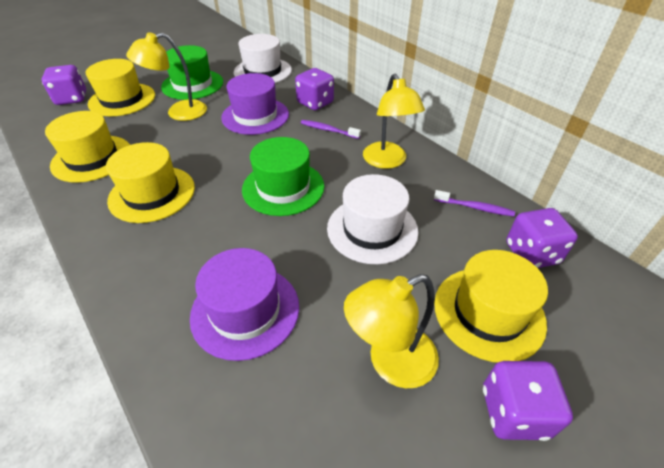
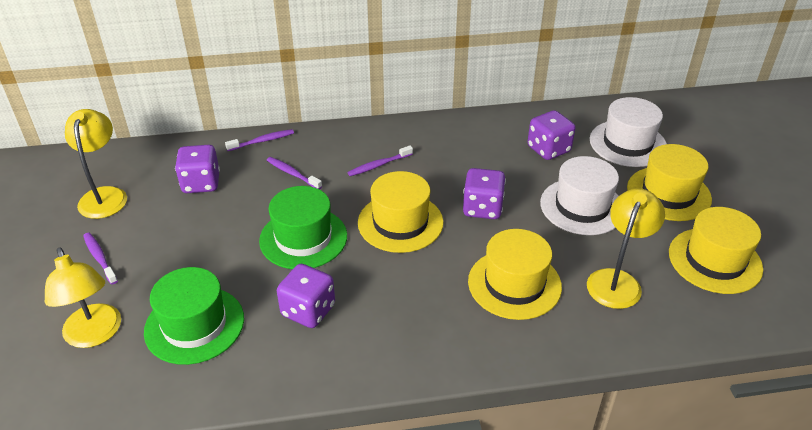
purple hat: 2 -> 0
purple toothbrush: 2 -> 4

